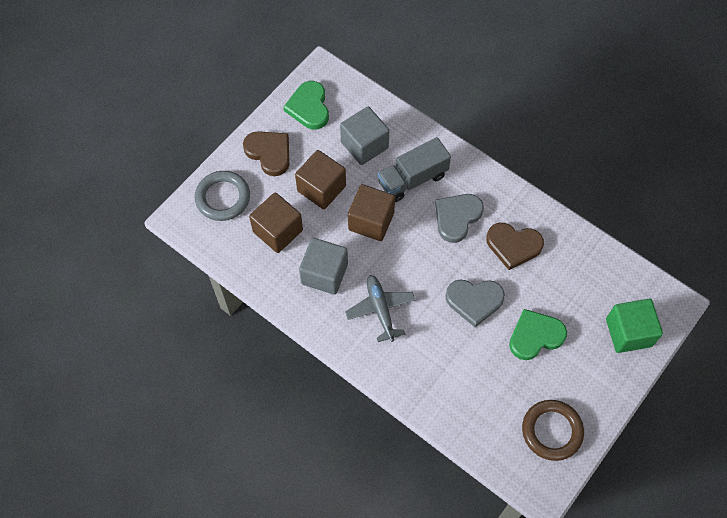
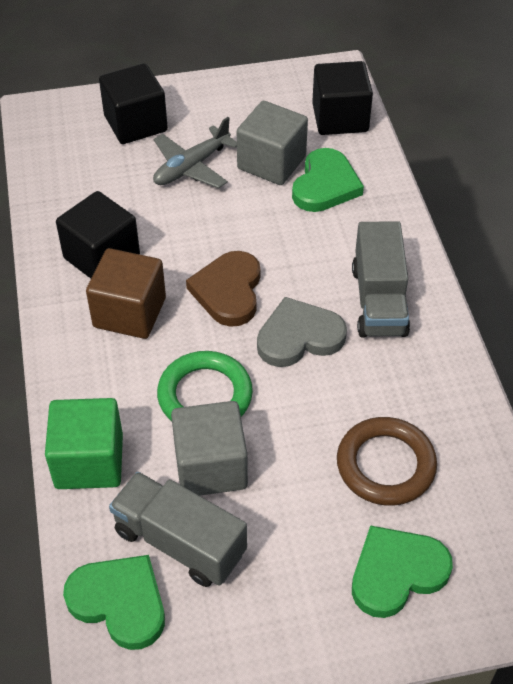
black cube: 0 -> 3
brown cube: 3 -> 1
brown heart: 2 -> 1
green heart: 2 -> 3
green ring: 0 -> 1
grey heart: 2 -> 1
grey ring: 1 -> 0
grey truck: 1 -> 2

